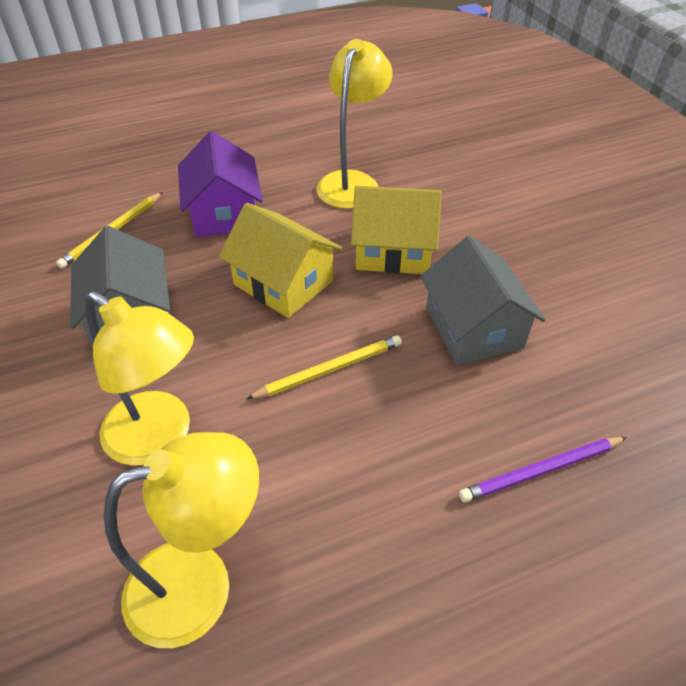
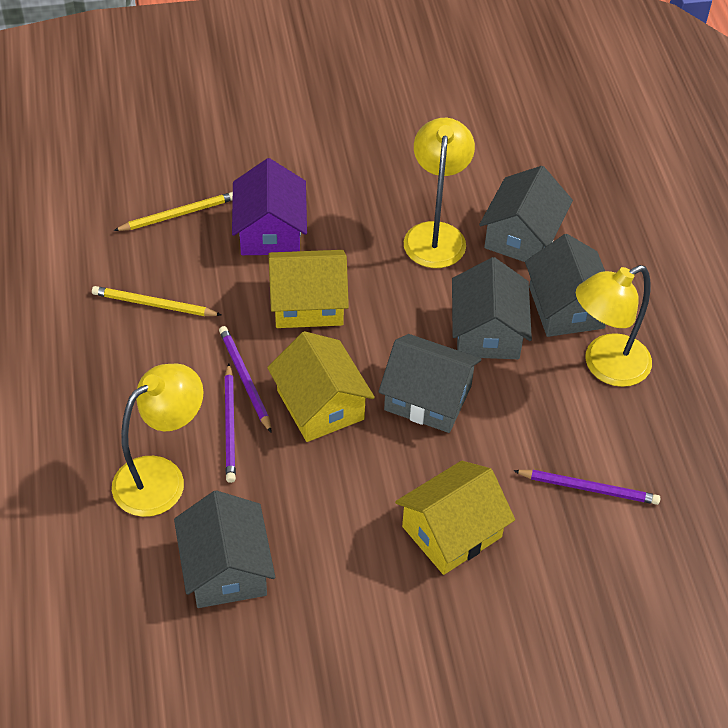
grey house: 2 -> 5
purple pencil: 1 -> 3
yellow house: 2 -> 3

